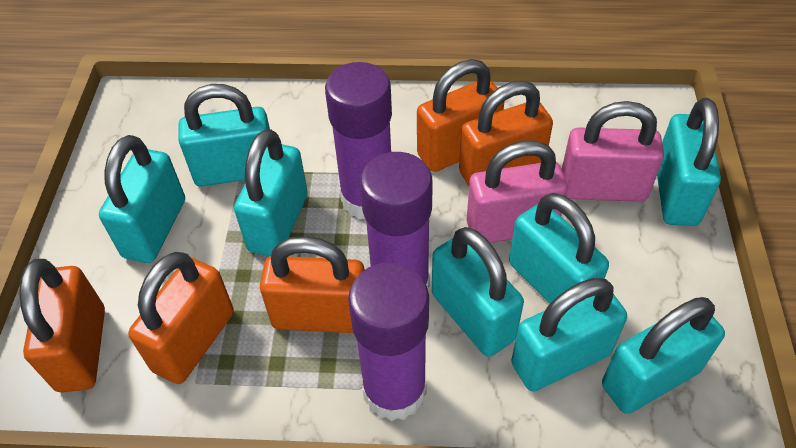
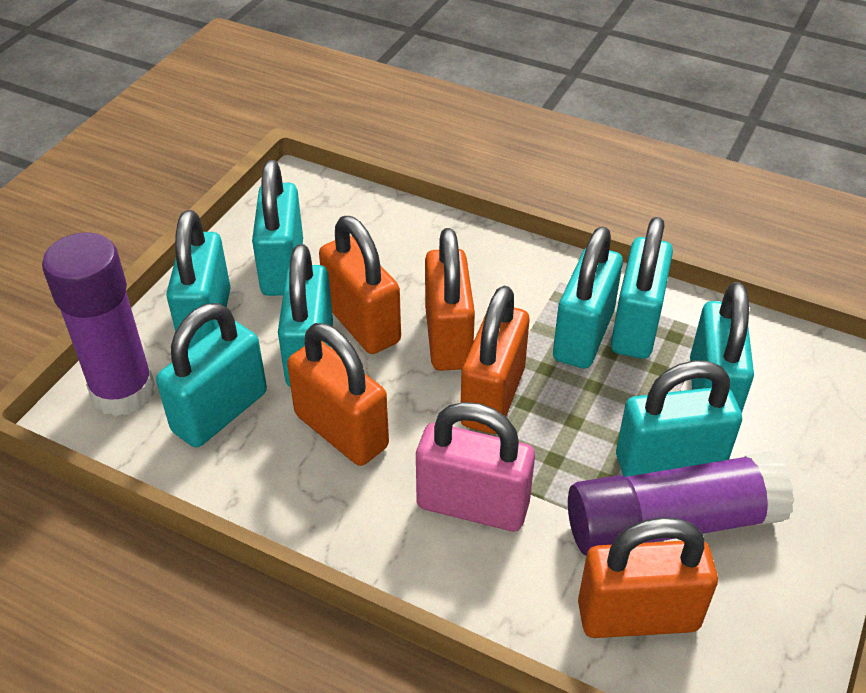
pink padlock: 2 -> 1
purple glue stick: 3 -> 2

